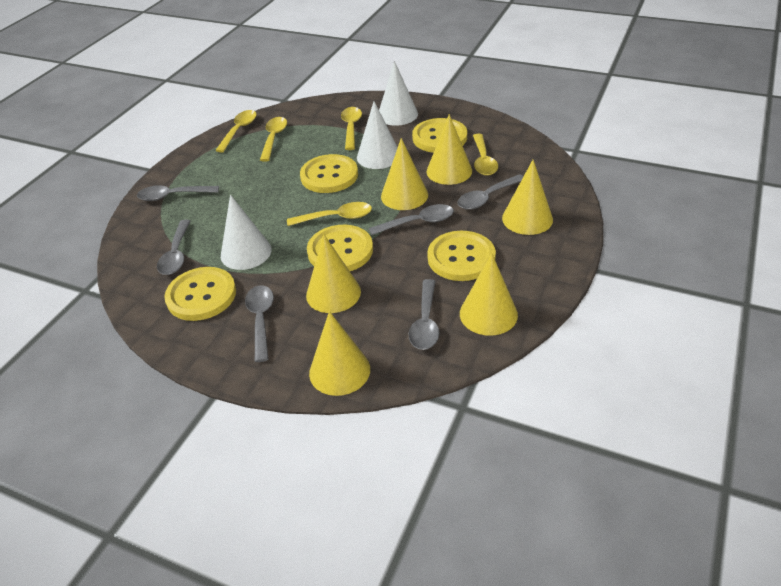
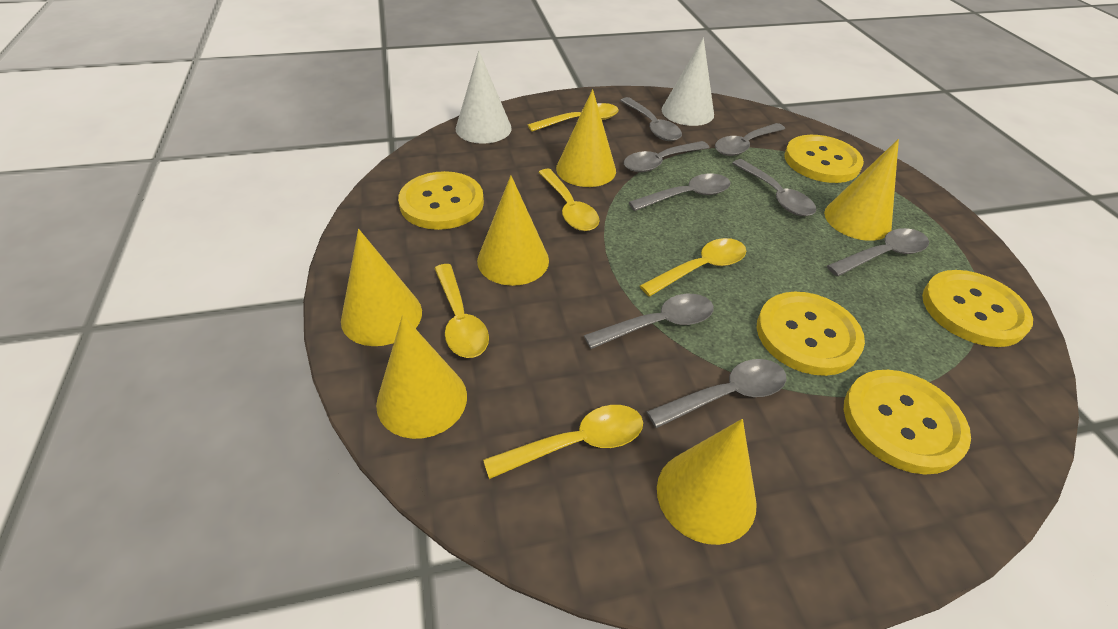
grey spoon: 6 -> 8
white cone: 3 -> 2

